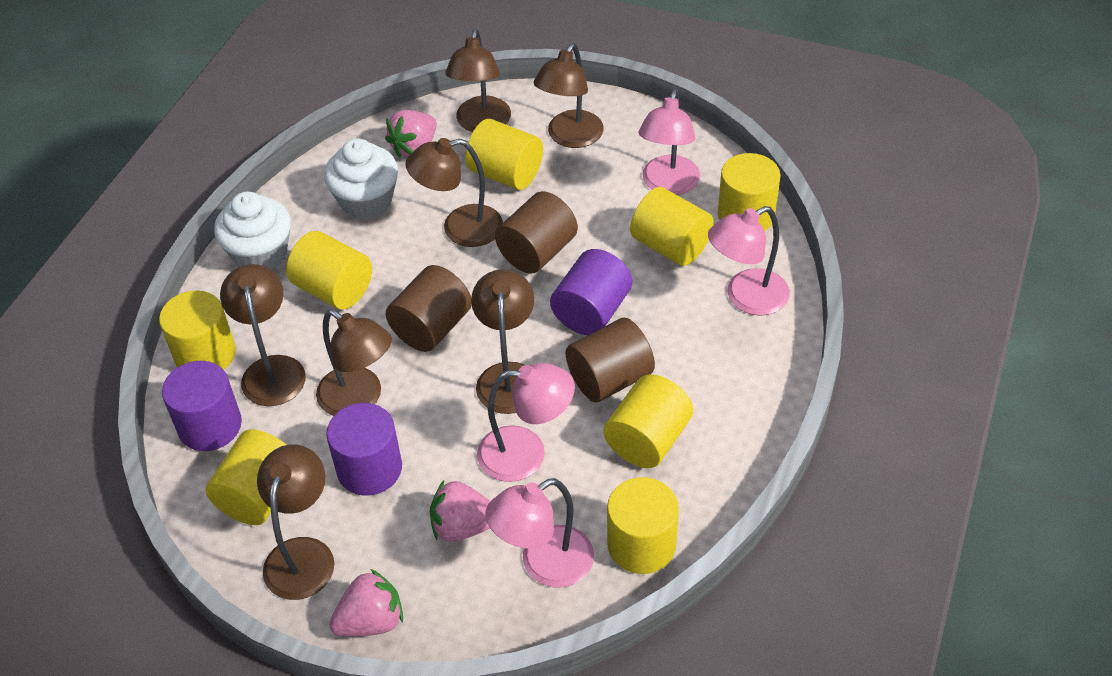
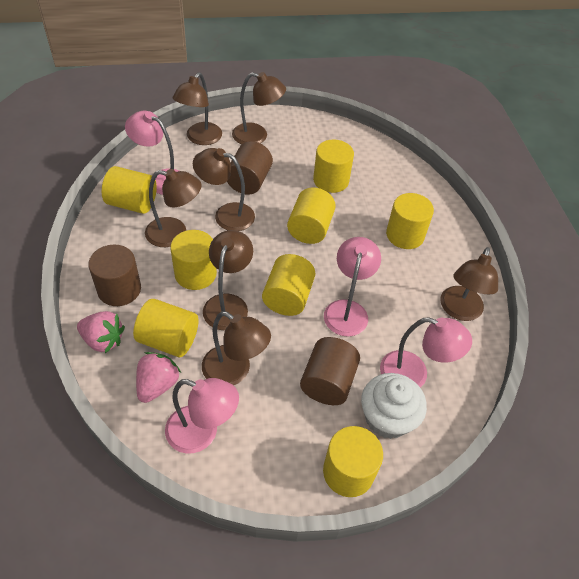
pink strawberry: 3 -> 2
purple cylinder: 3 -> 0
white cupcake: 2 -> 1

